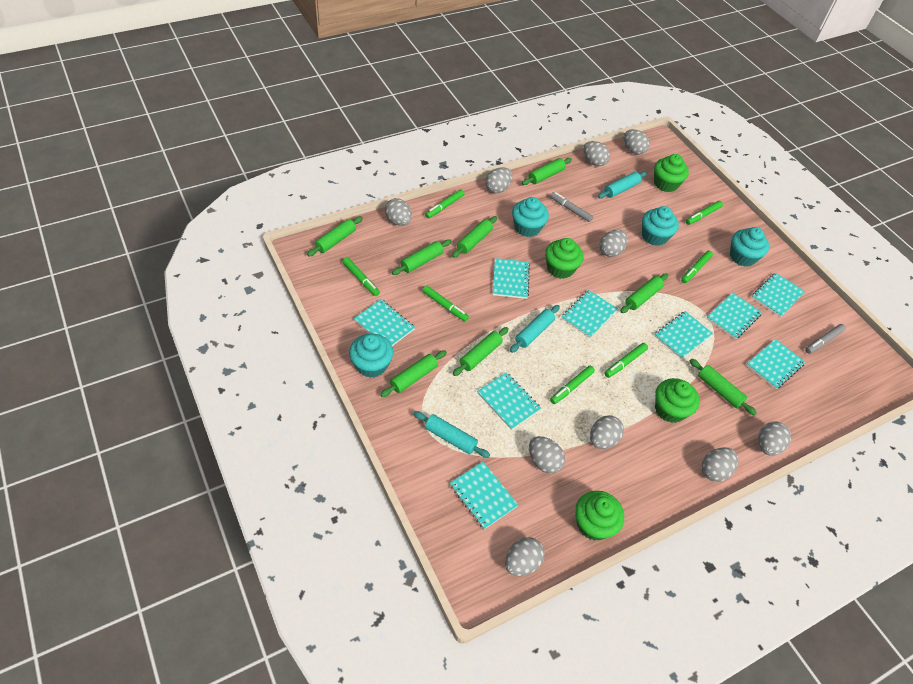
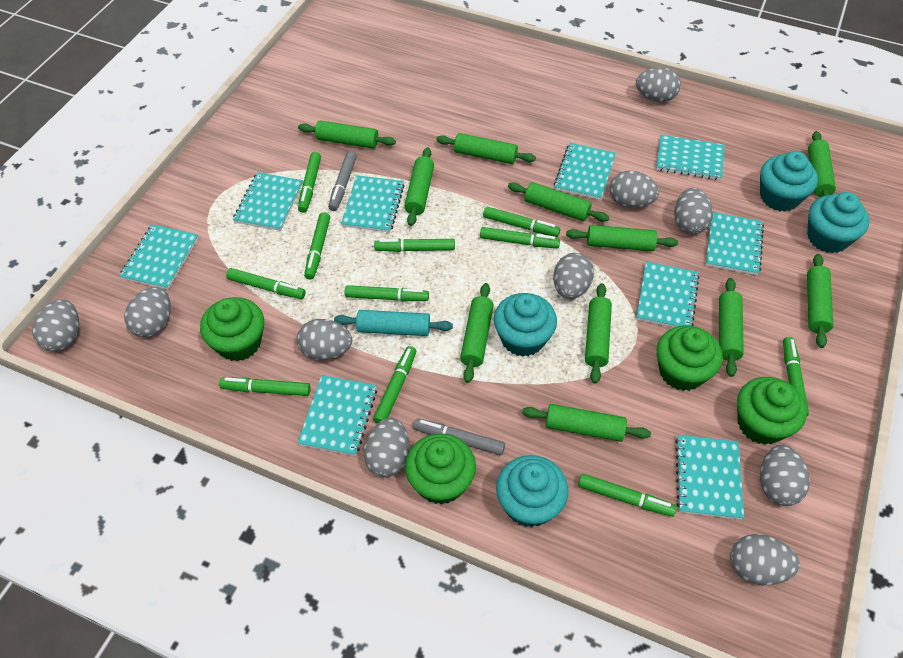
green marker: 7 -> 11
green rolling pin: 8 -> 11
turquoise rolling pin: 3 -> 1

